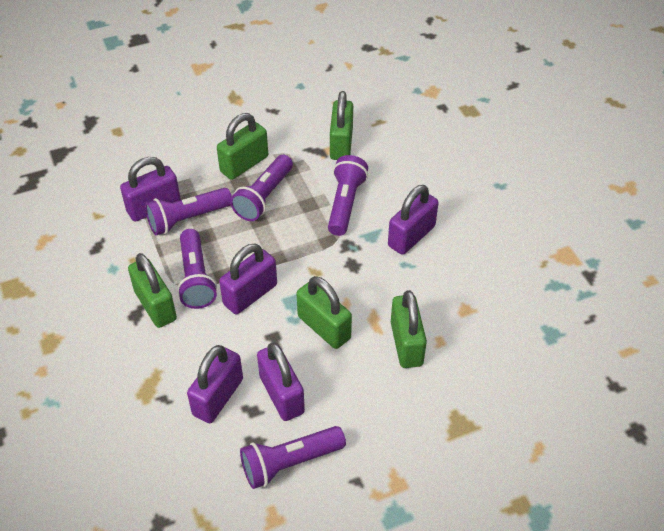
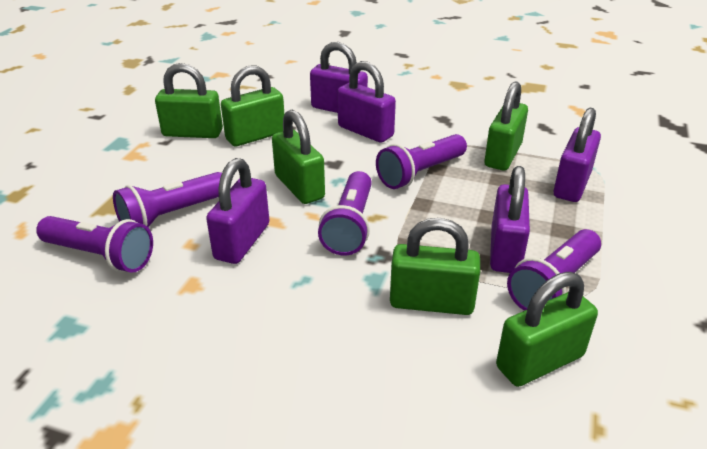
green padlock: 5 -> 6

